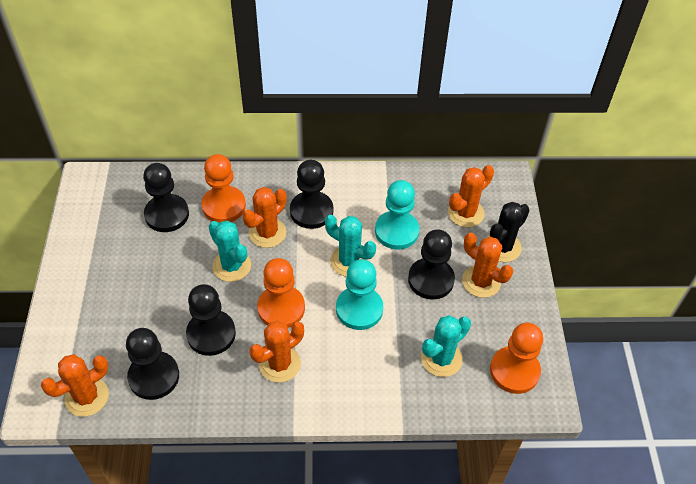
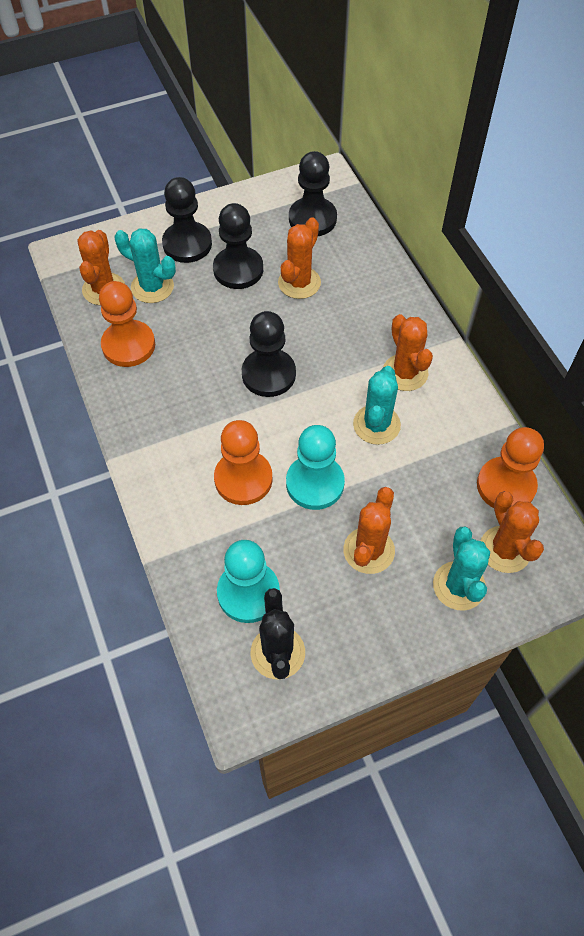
black pawn: 5 -> 4

